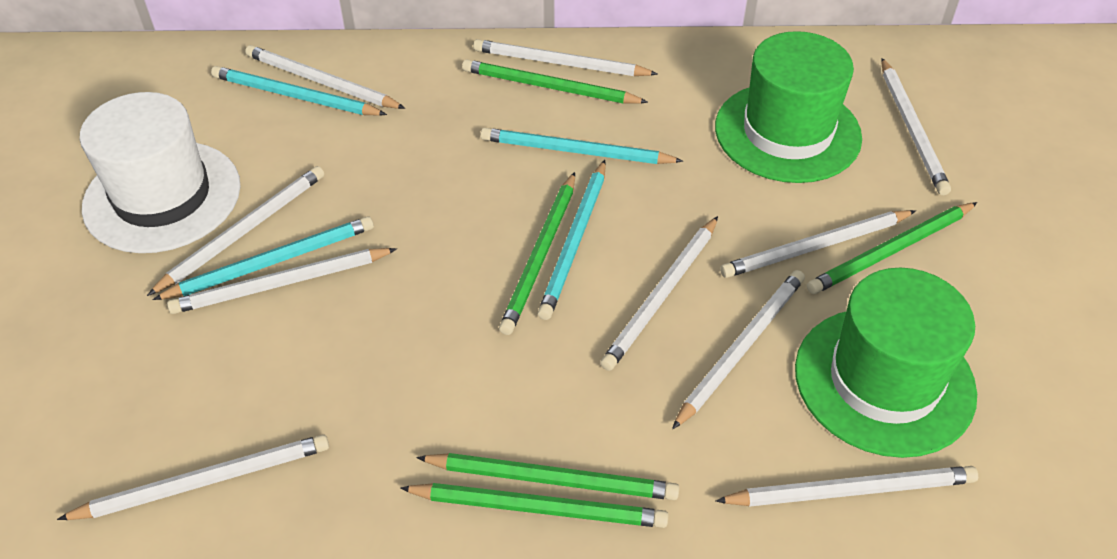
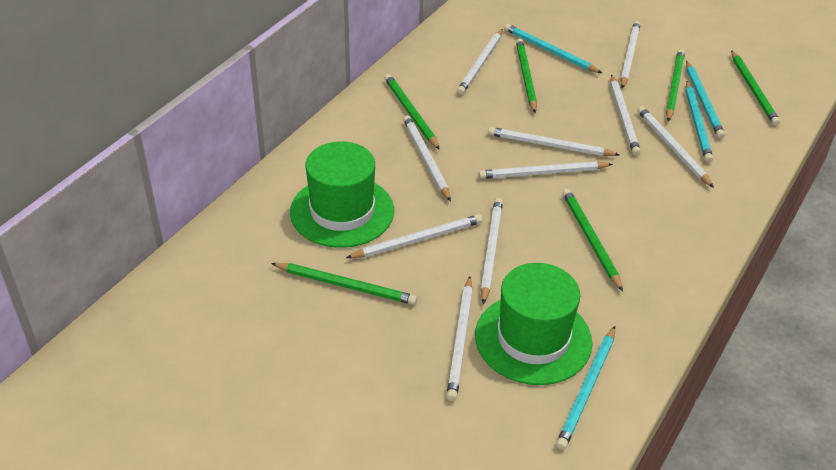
green pencil: 5 -> 6
white hat: 1 -> 0

